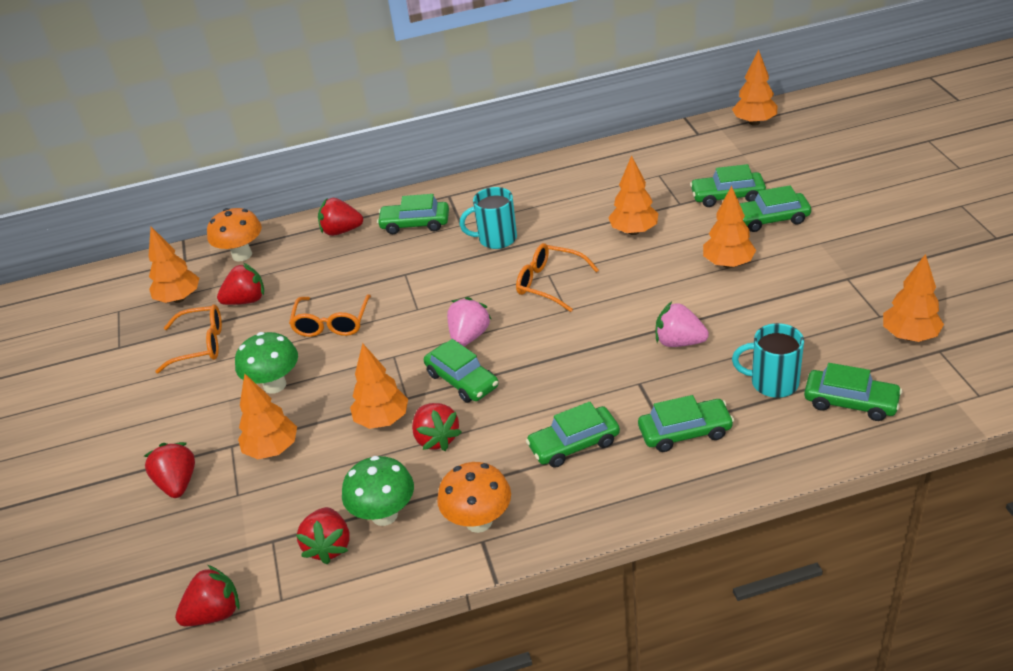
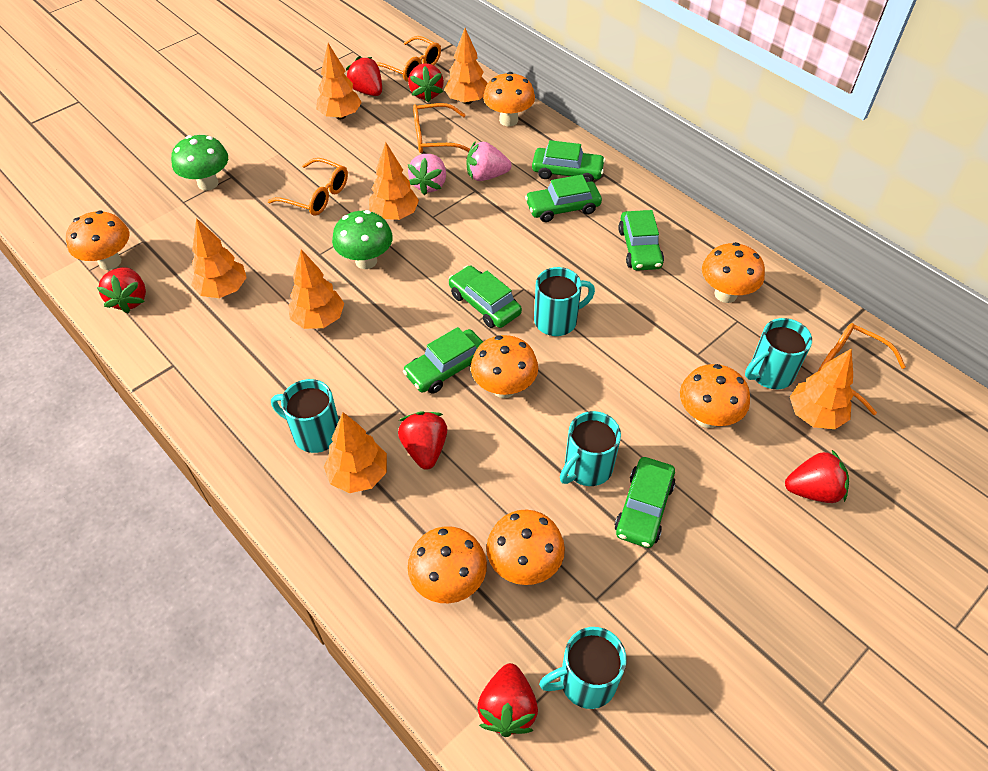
green car: 7 -> 6
orange glasses: 3 -> 4
orange mushroom: 2 -> 7
turquoise mug: 2 -> 5

